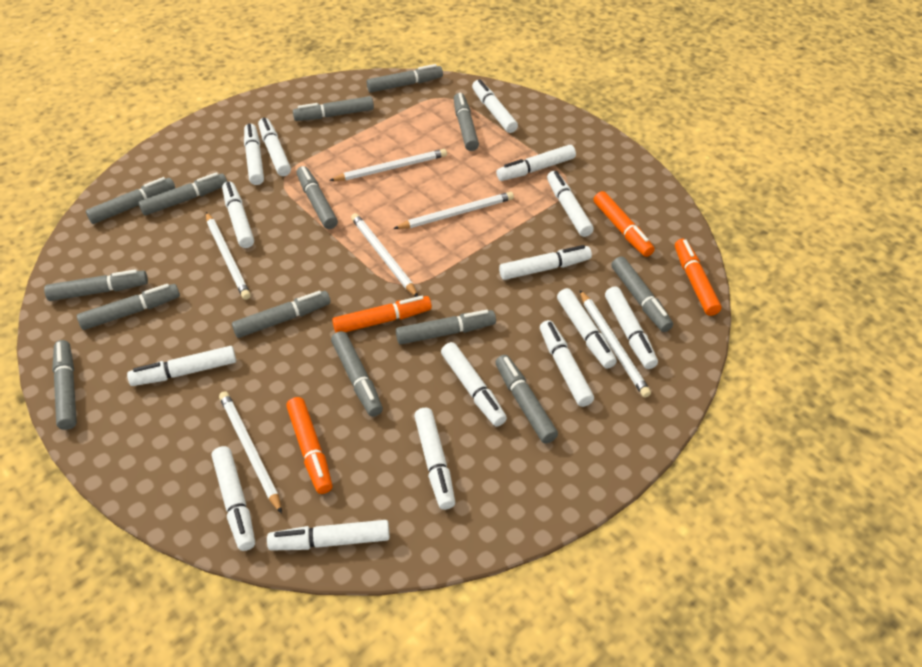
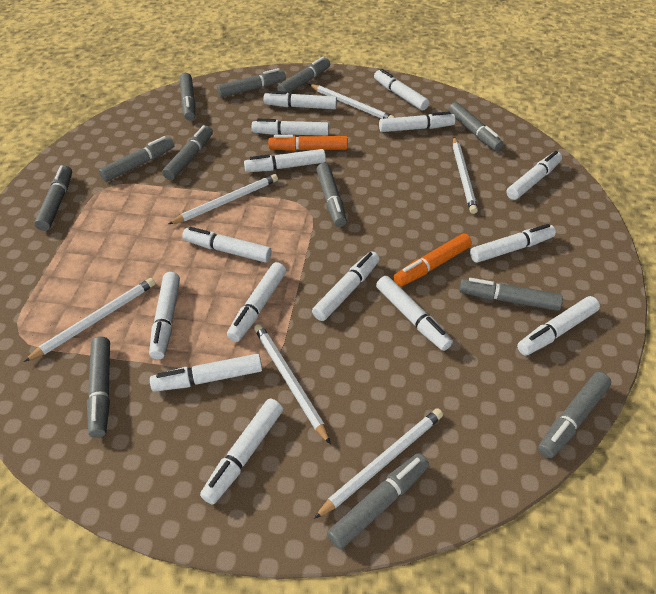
grey marker: 14 -> 12
orange marker: 4 -> 2

